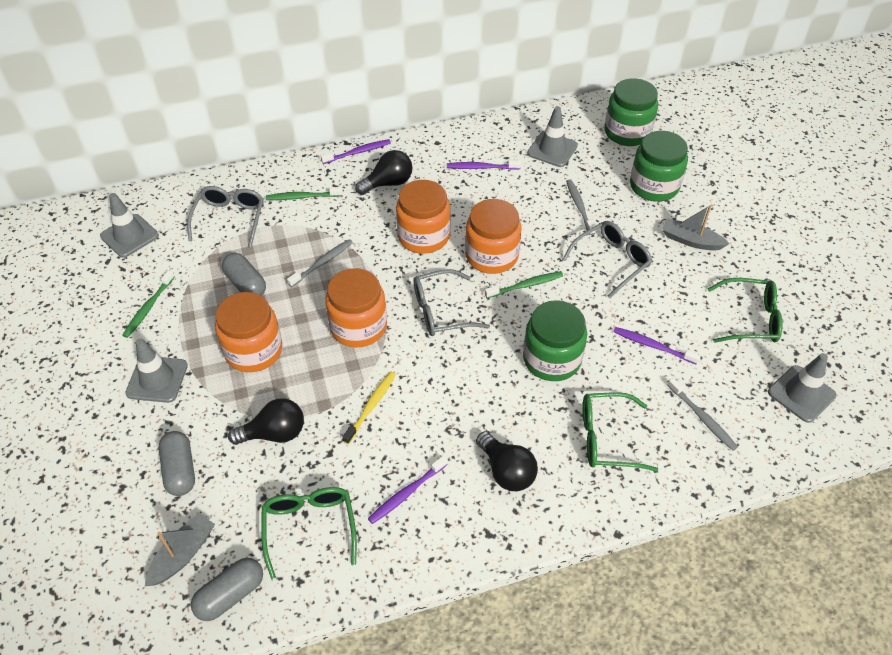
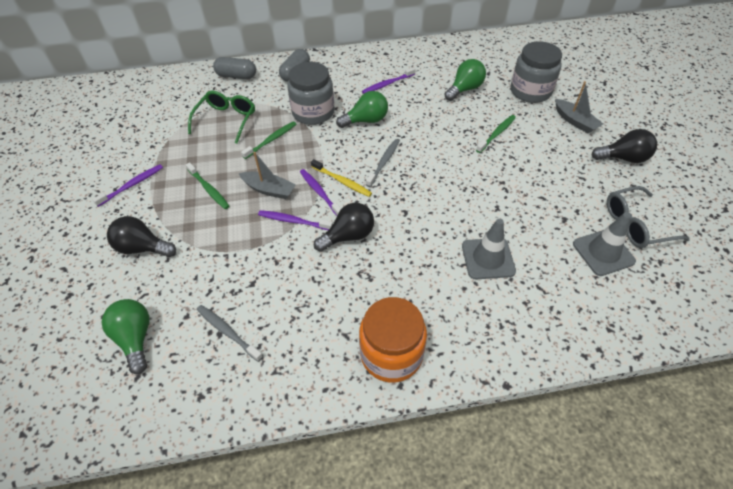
green glasses: 3 -> 1
green jar: 3 -> 0
green light bulb: 0 -> 3
grey capsule: 3 -> 2
grey glasses: 3 -> 1
grey jar: 0 -> 2
grey toothbrush: 3 -> 2
grey traffic cone: 4 -> 2
orange jar: 4 -> 1

